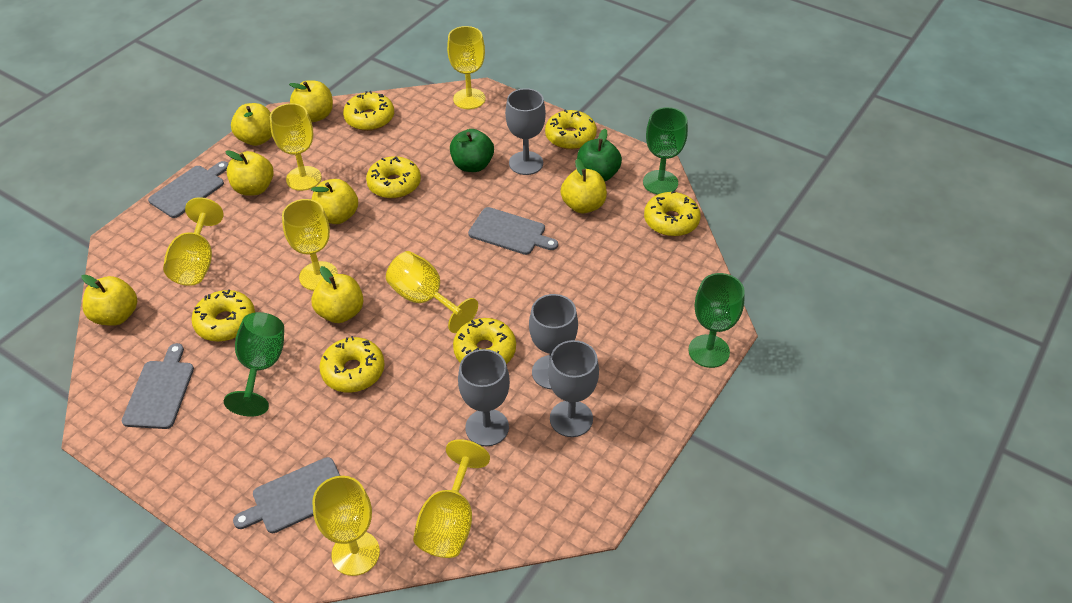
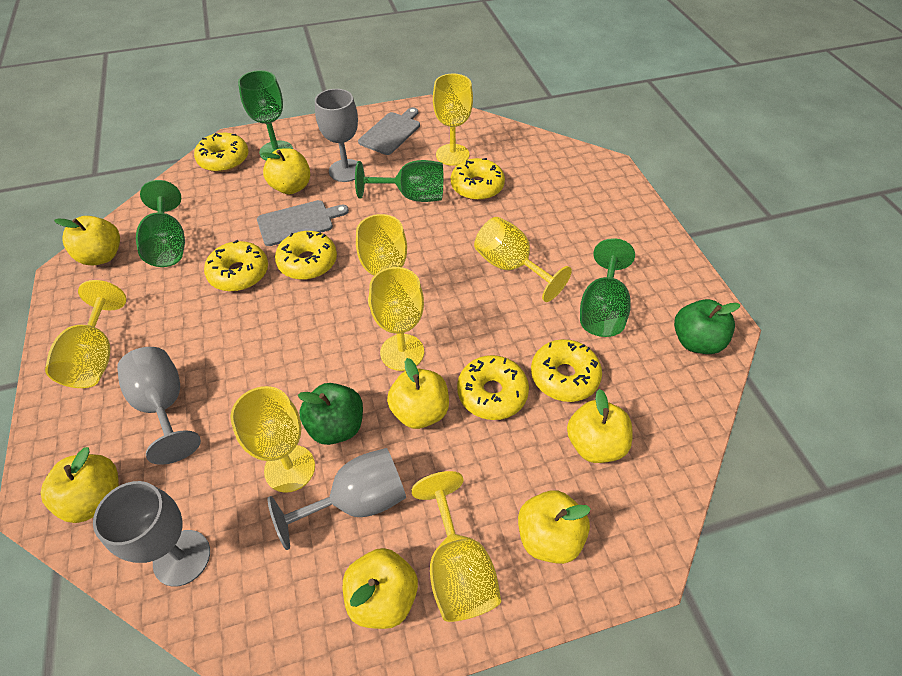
green goblet: 3 -> 4
grey cutting board: 4 -> 2
yellow donut: 7 -> 6

